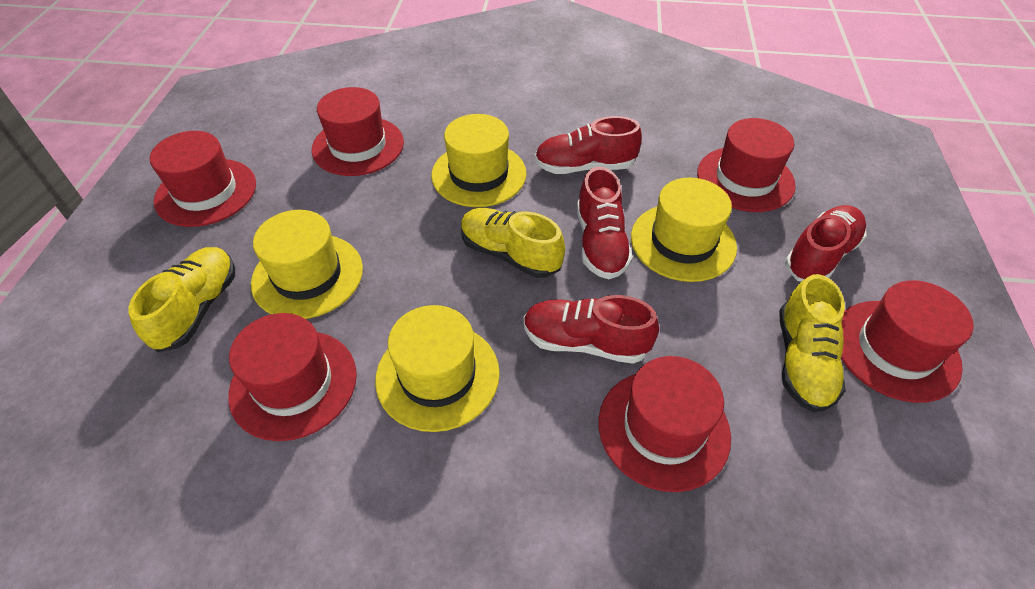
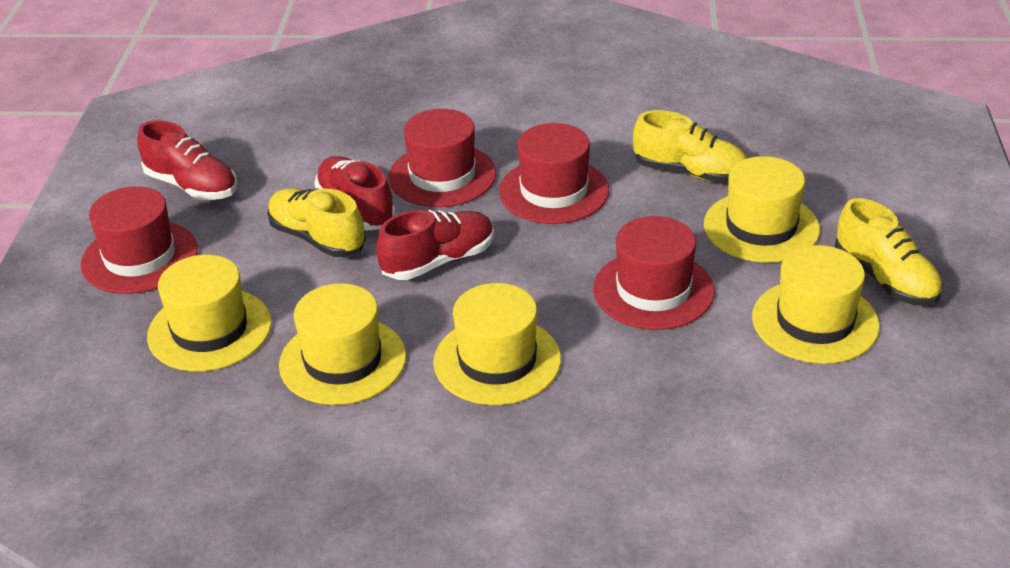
red hat: 6 -> 4
red shoe: 4 -> 3
yellow hat: 4 -> 5

